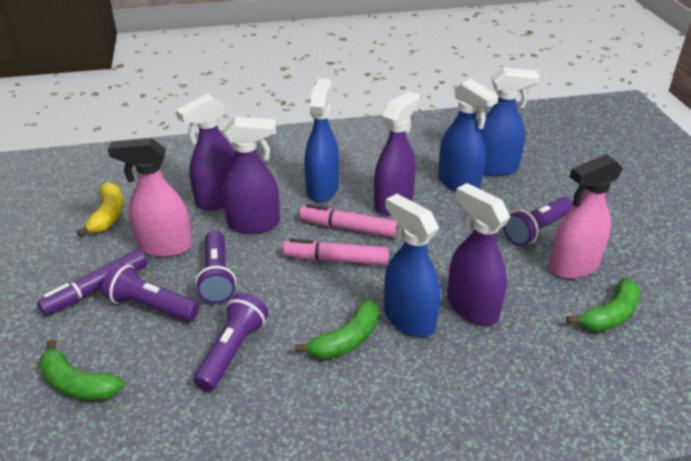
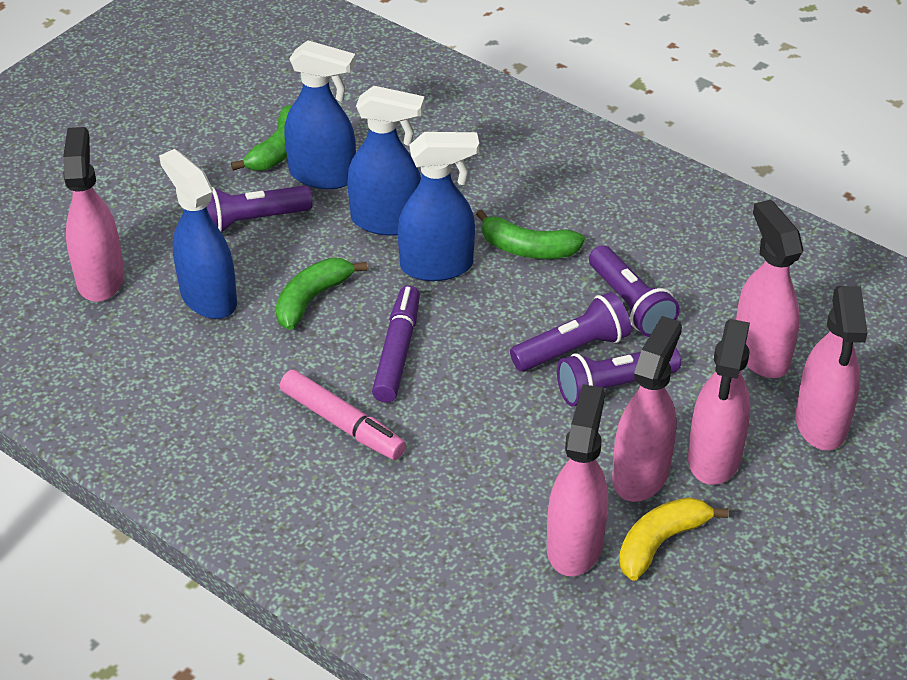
pink marker: 2 -> 1
pink spray bottle: 2 -> 6
purple spray bottle: 4 -> 0

